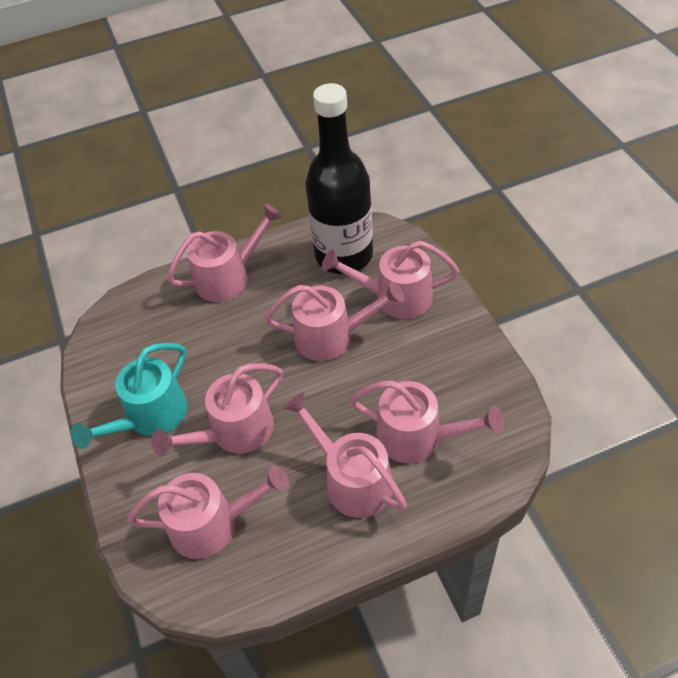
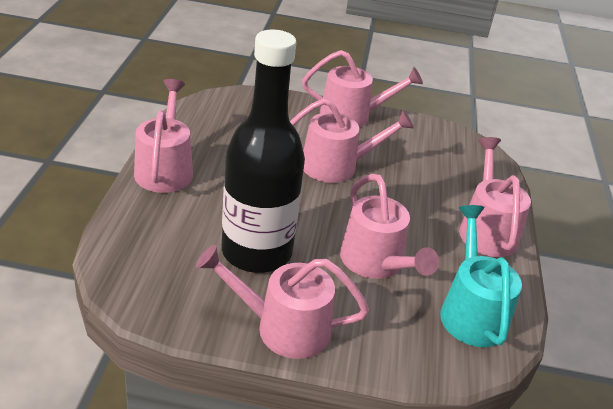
pink watering can: 7 -> 6

